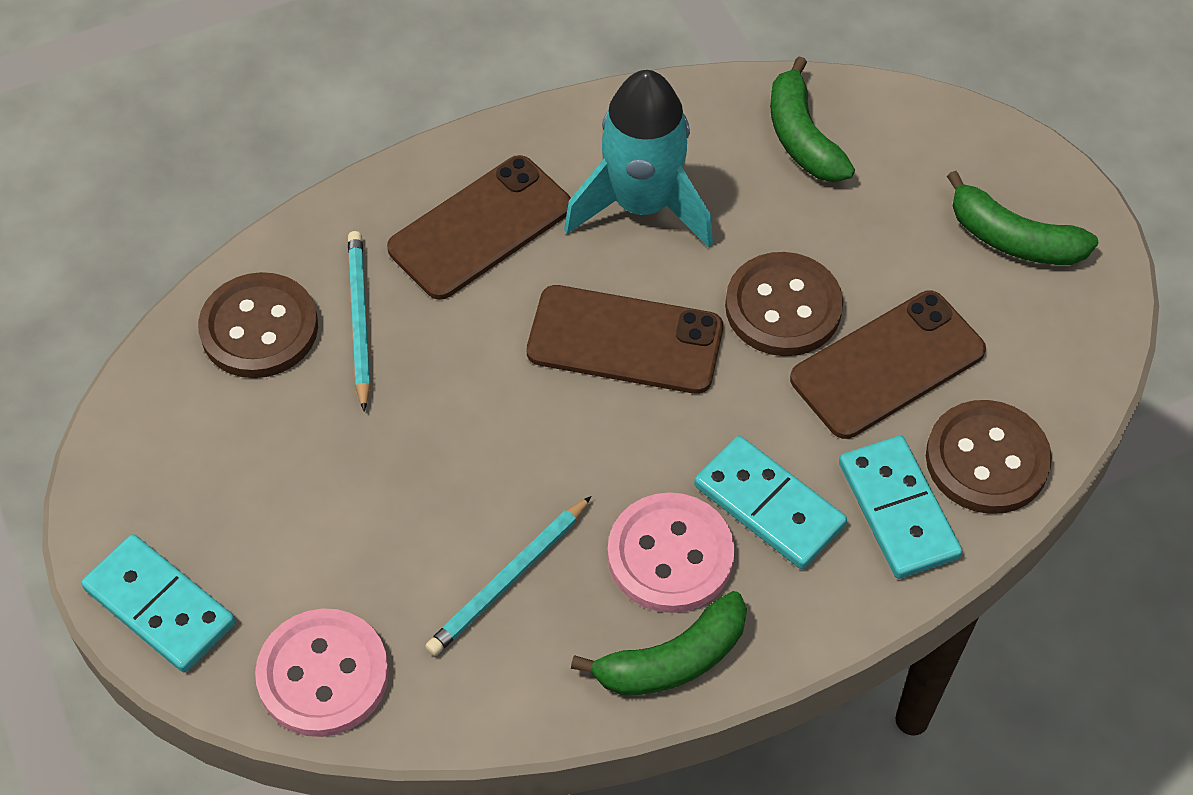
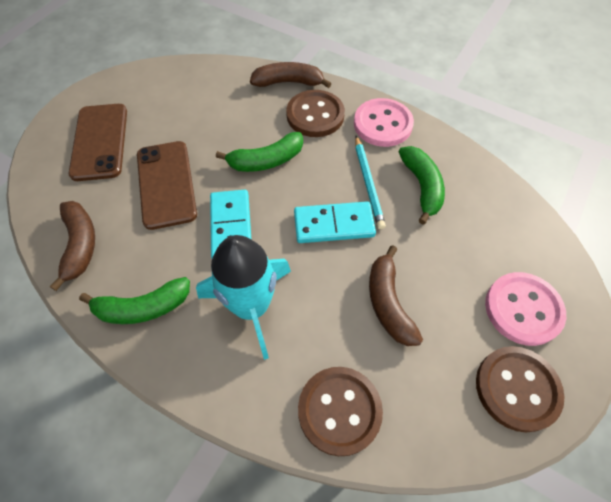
brown banana: 0 -> 3
brown phone: 3 -> 2
turquoise domino: 3 -> 2
turquoise pencil: 2 -> 1

